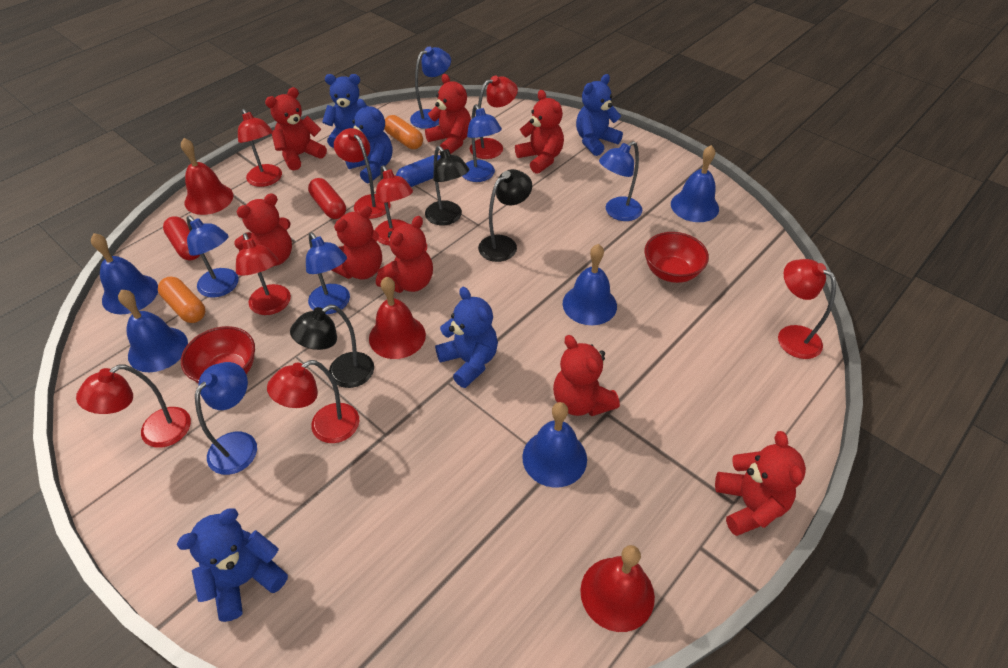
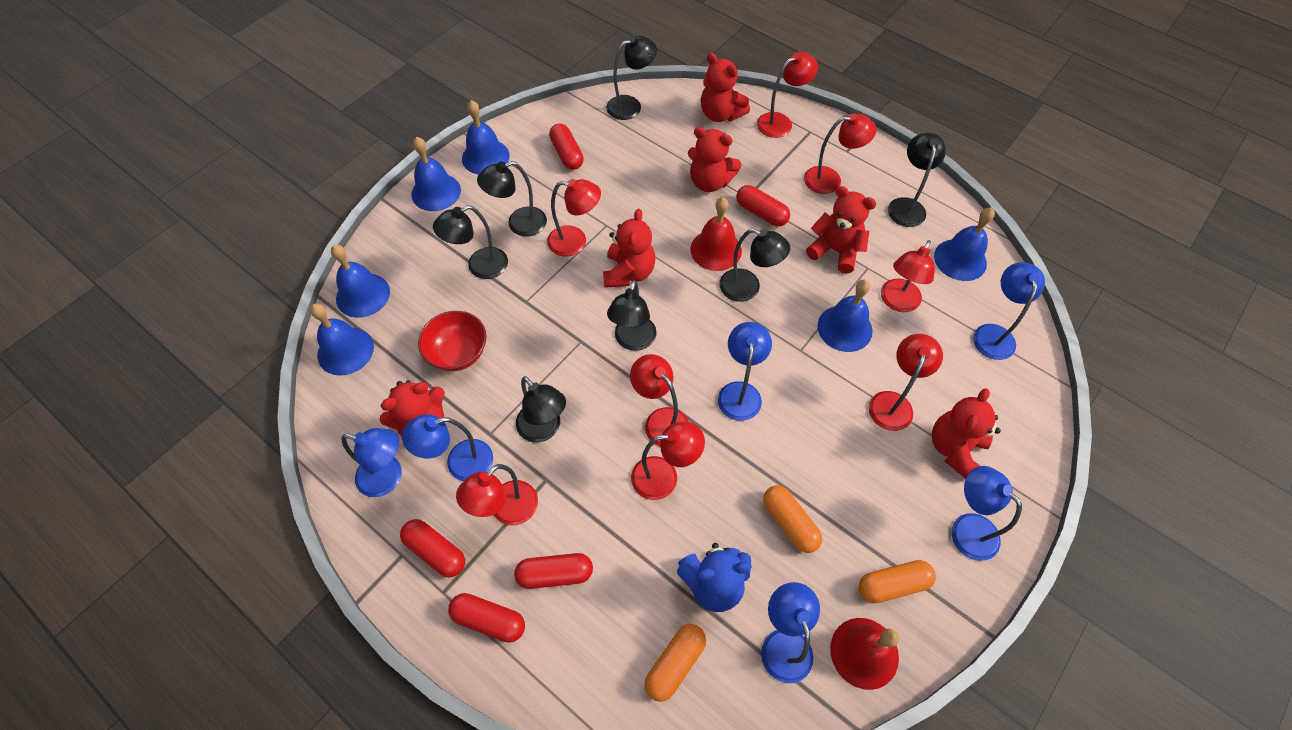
black lamp: 3 -> 7
blue bell: 5 -> 6
blue capsule: 1 -> 0
blue teddy bear: 5 -> 1
orange capsule: 2 -> 3
red bell: 3 -> 2
red bowl: 2 -> 1
red capsule: 2 -> 5
red teddy bear: 8 -> 6

